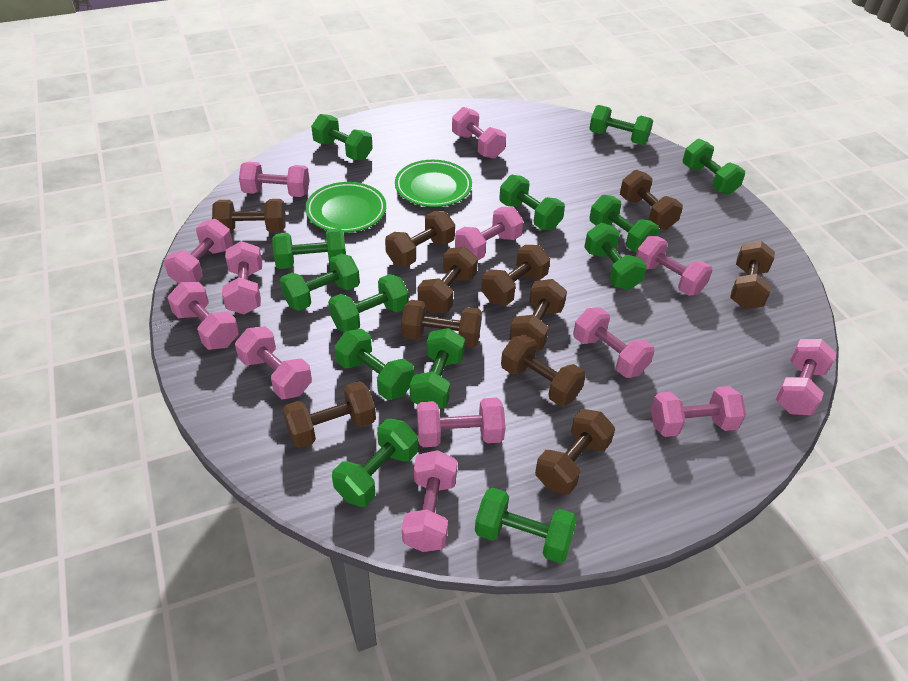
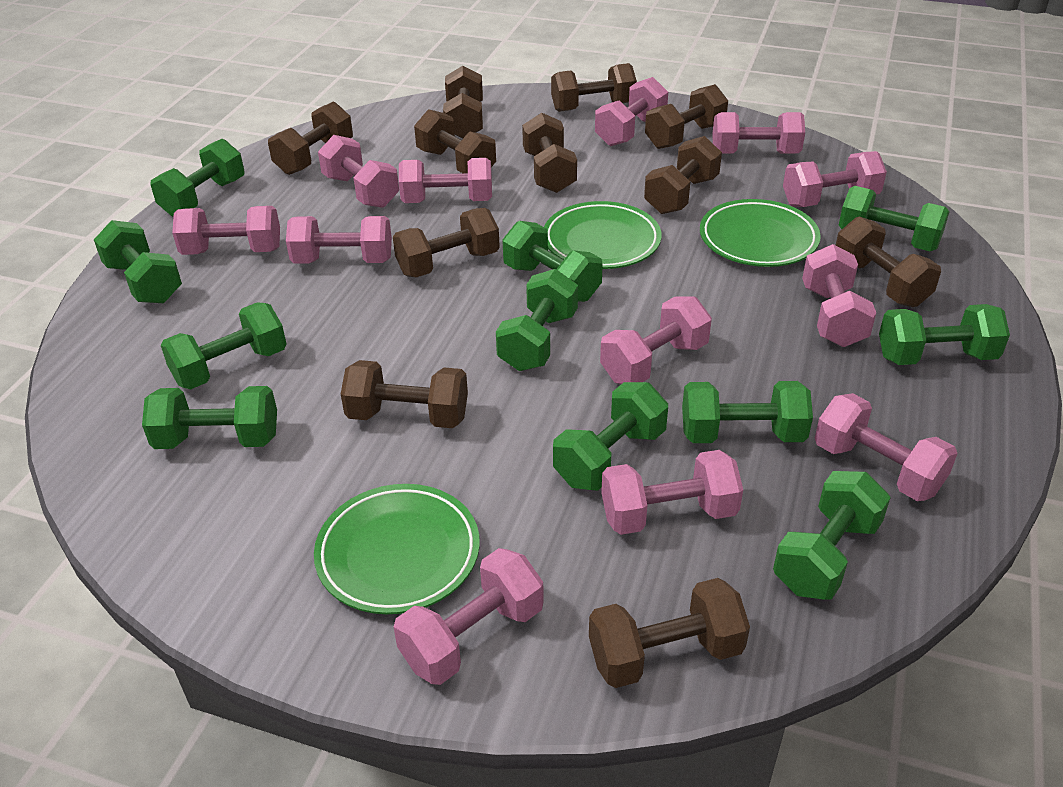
green dumbbell: 13 -> 11
green plate: 2 -> 3
pink dumbbell: 13 -> 12

